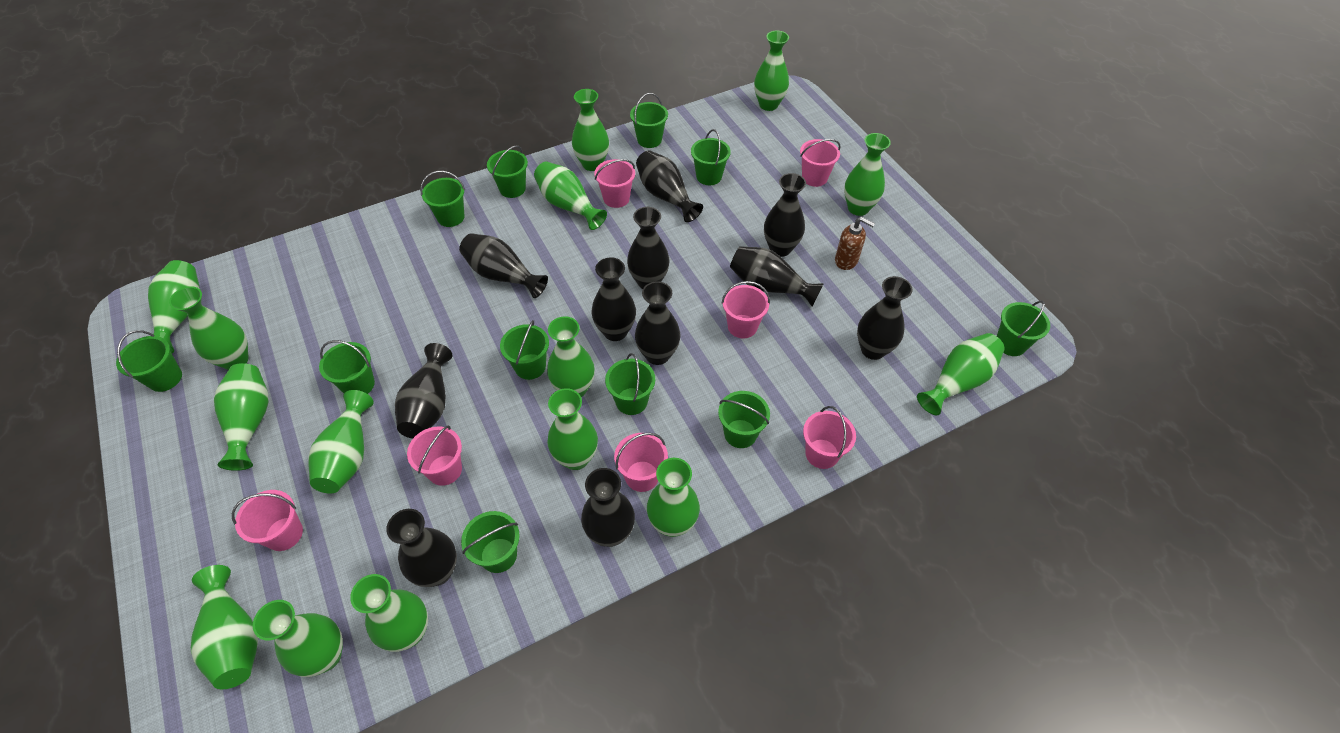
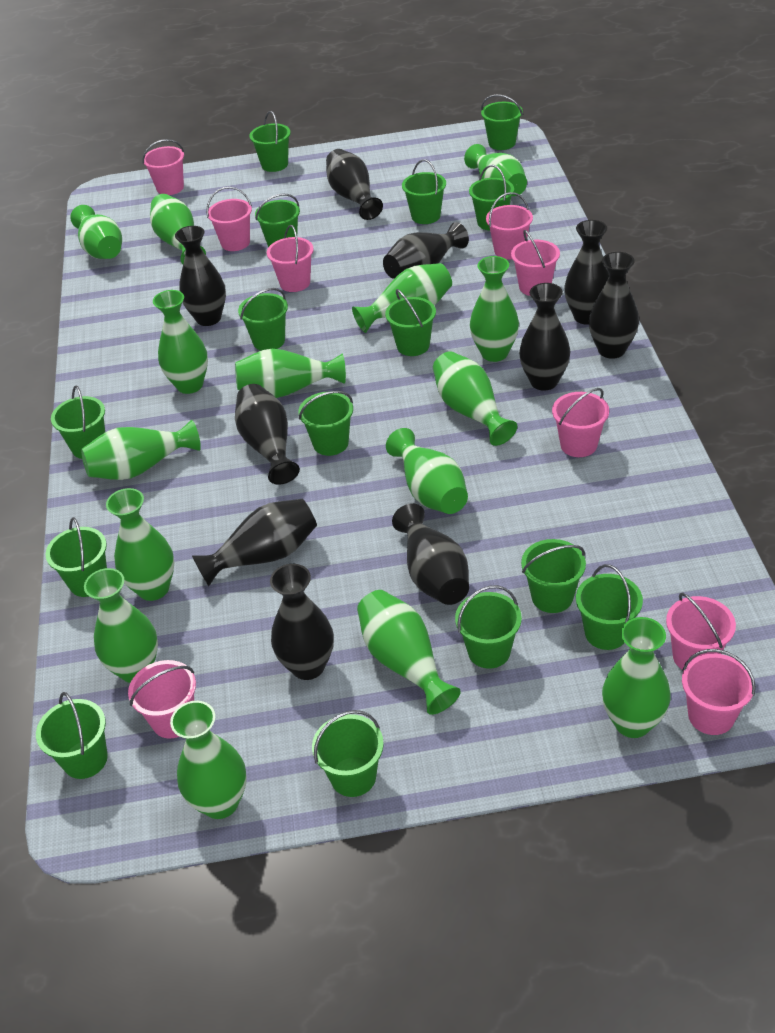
black vase: 11 -> 10
brown soap dispenser: 1 -> 0
green bucket: 11 -> 15
pink bucket: 7 -> 9

